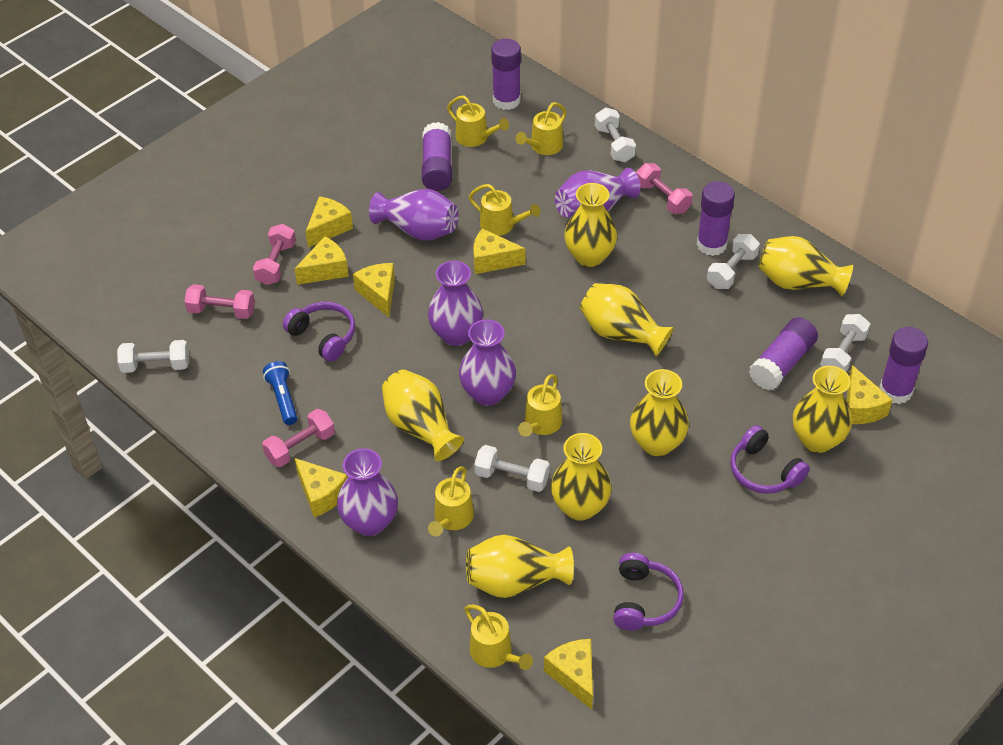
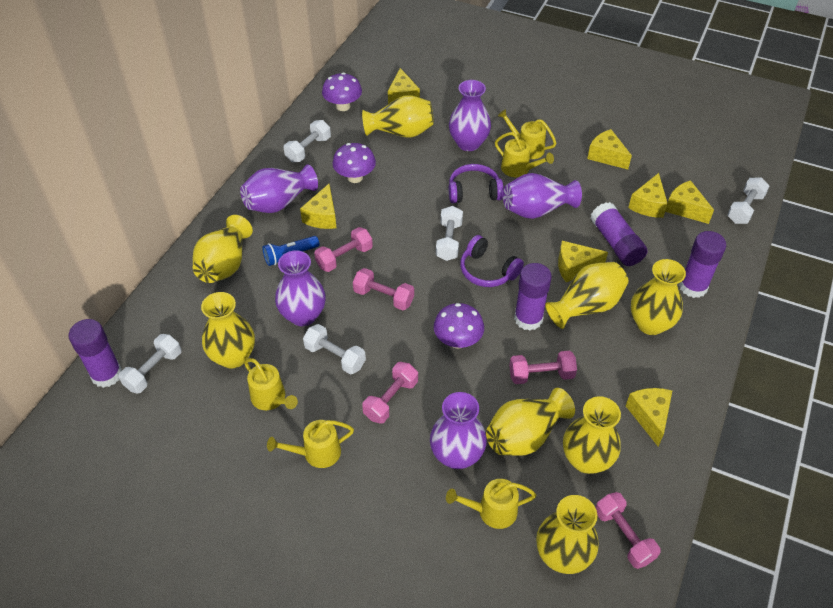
pink dumbbell: 4 -> 5
purple glue stick: 5 -> 4
purple headphones: 3 -> 2
purple mushroom: 0 -> 3
yellow watering can: 6 -> 5

